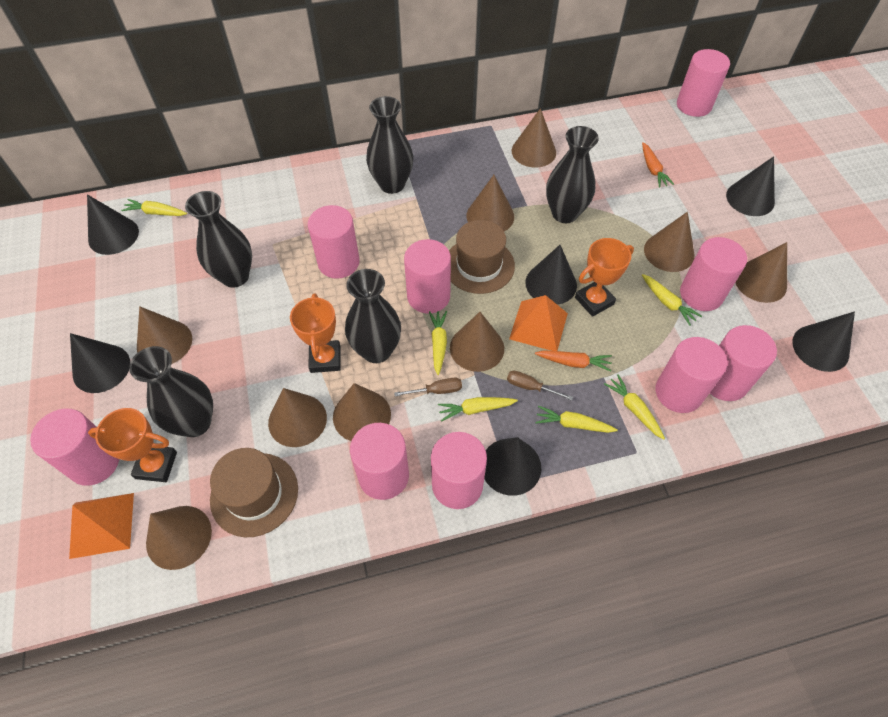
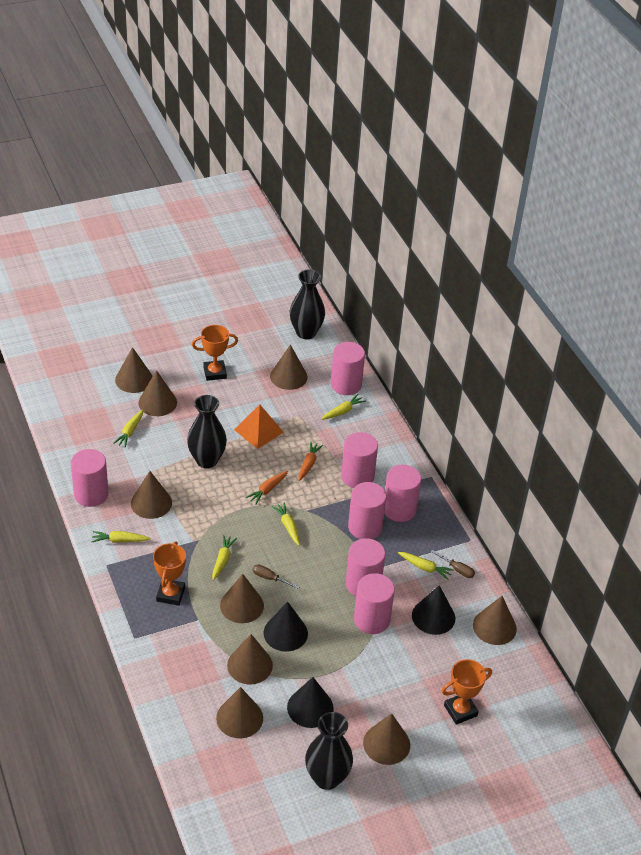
black cone: 6 -> 3
black vase: 5 -> 3
brown hat: 2 -> 0
orange pyramid: 2 -> 1
pink cylinder: 9 -> 7

